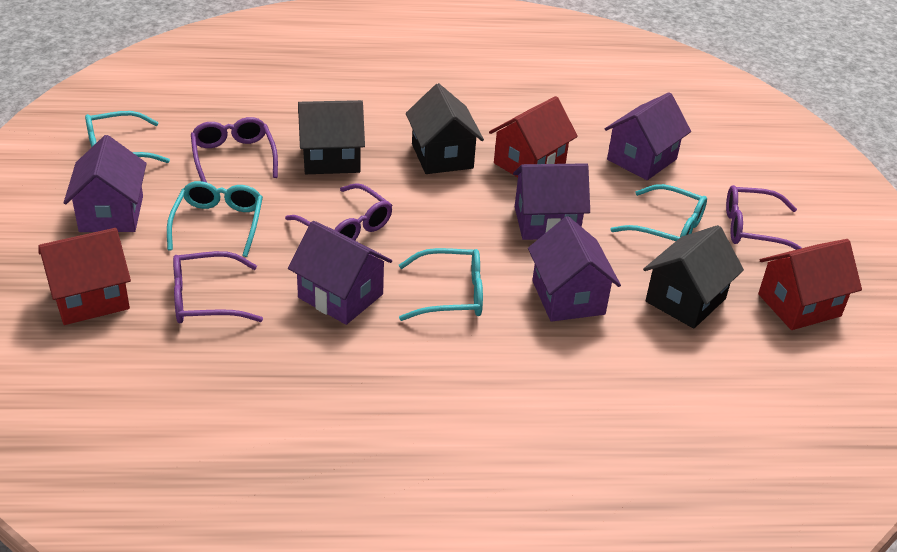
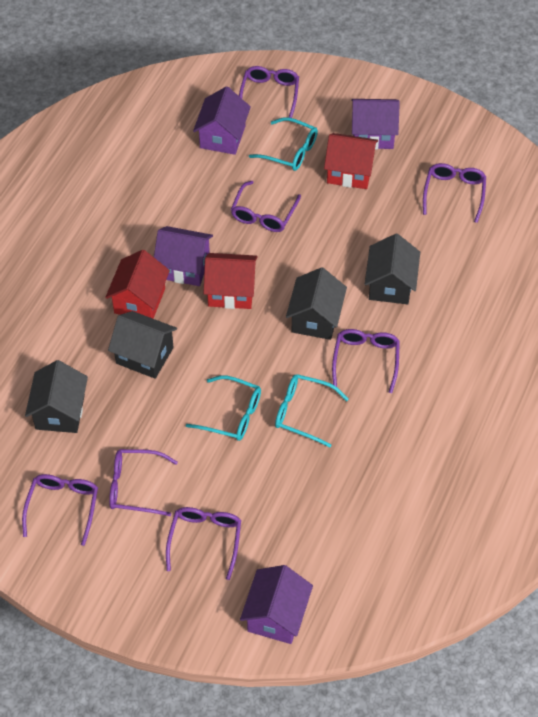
black house: 3 -> 4
purple glasses: 4 -> 7
purple house: 5 -> 4
turquoise glasses: 4 -> 3

